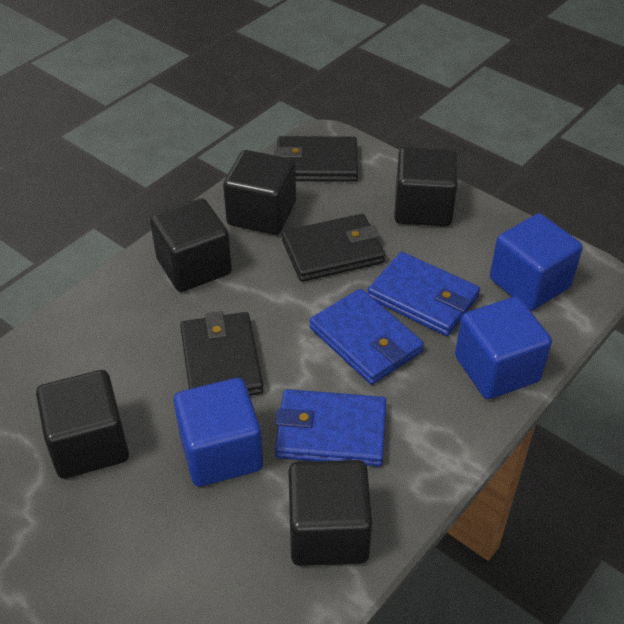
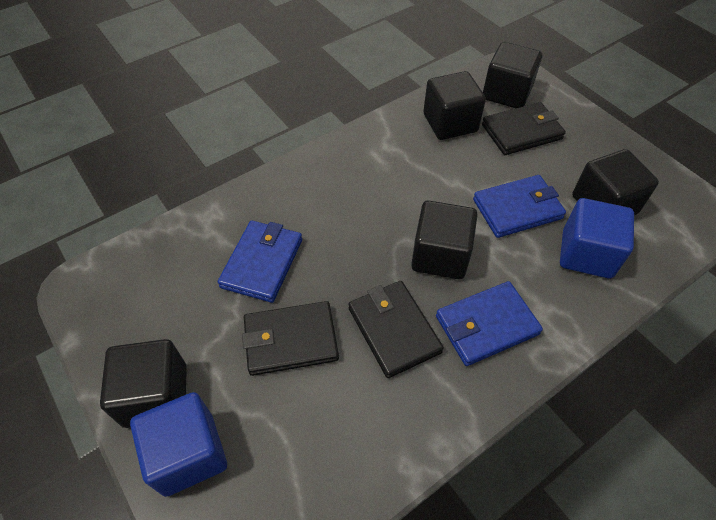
blue cube: 3 -> 2

